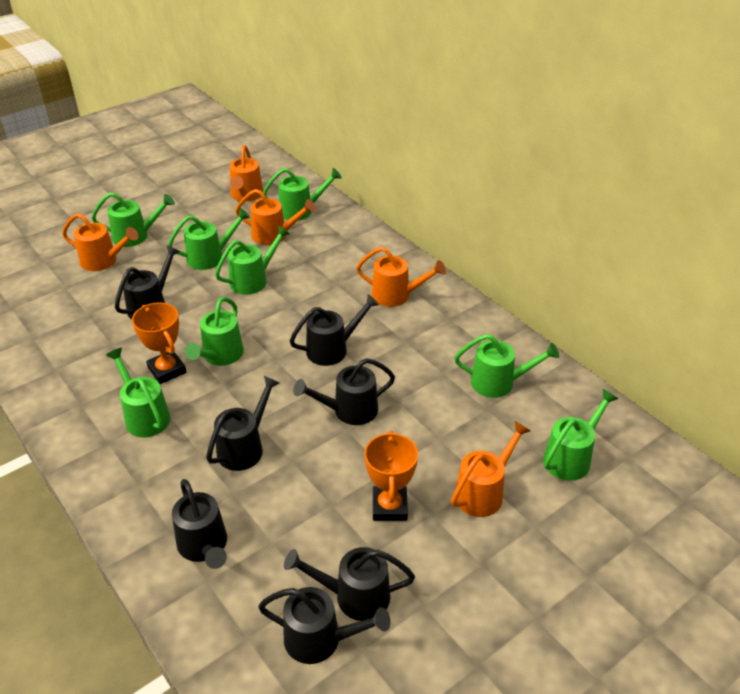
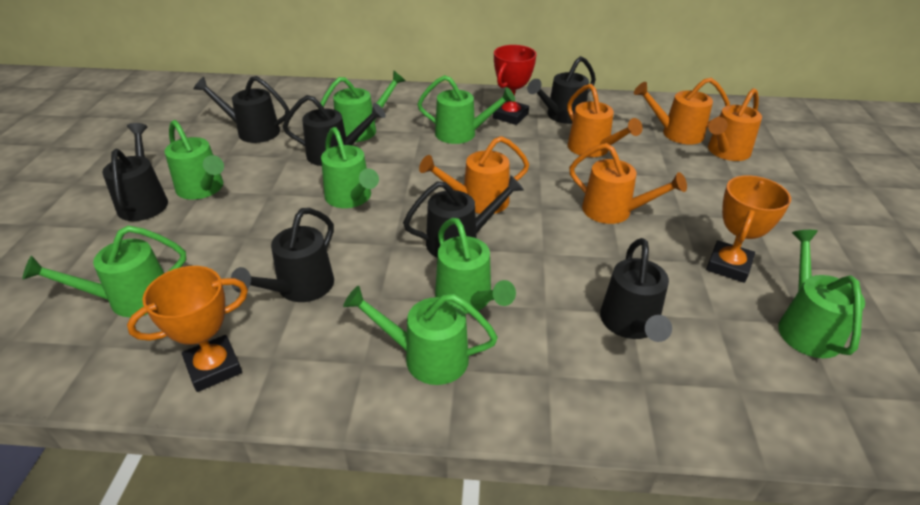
red trophy: 0 -> 1

